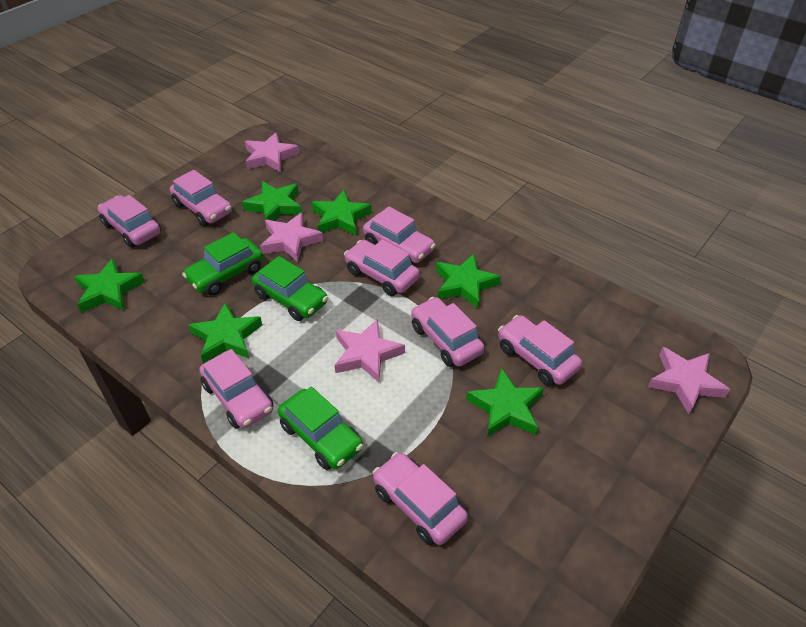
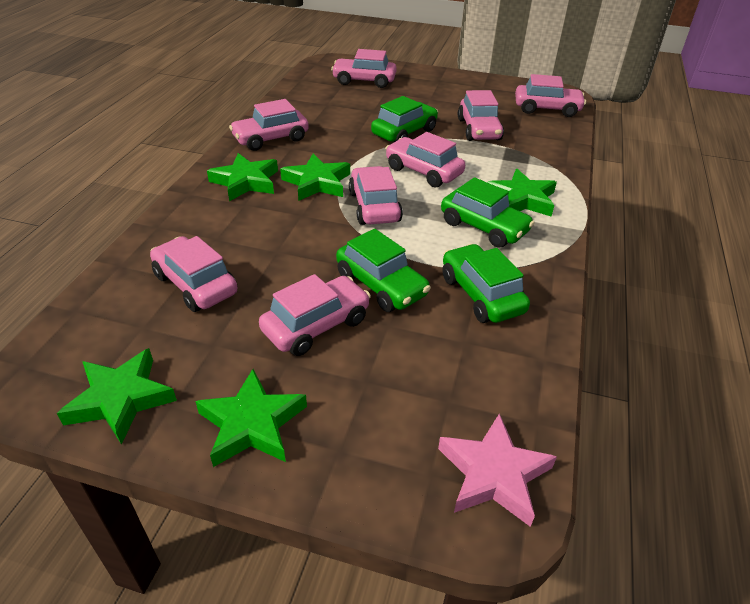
green car: 3 -> 4
green star: 6 -> 5
pink star: 4 -> 1

